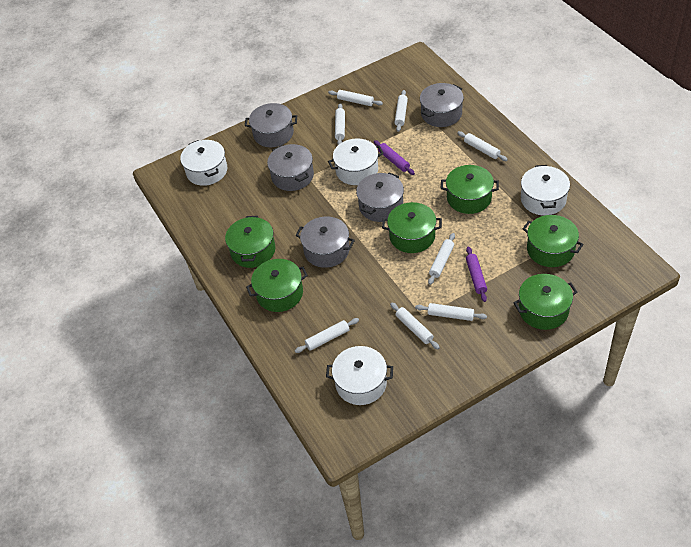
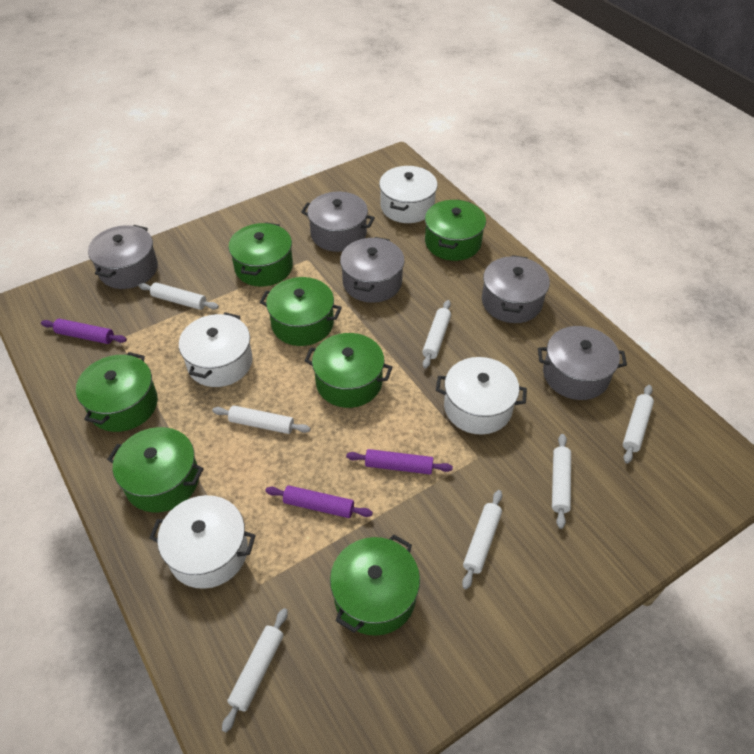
green pot: 6 -> 7
purple rolling pin: 2 -> 3
white rolling pin: 8 -> 7

